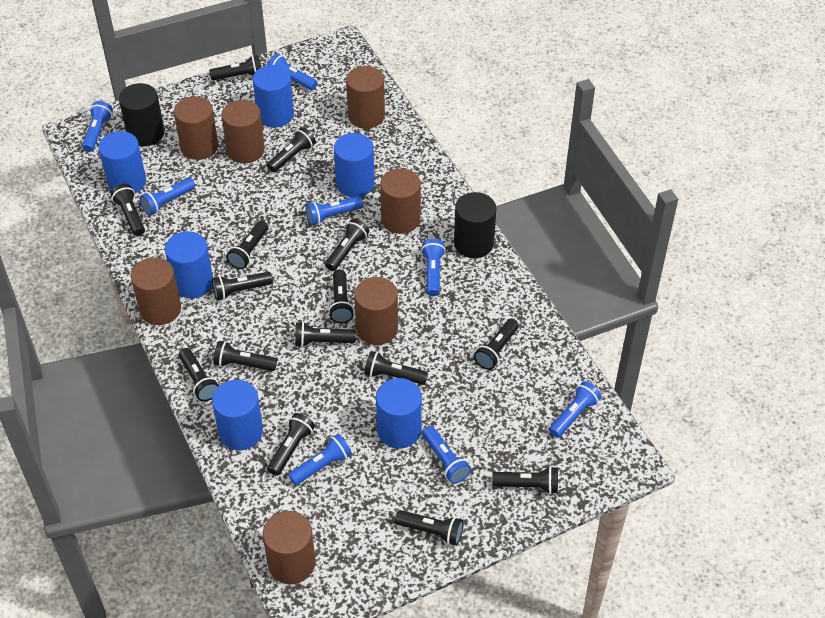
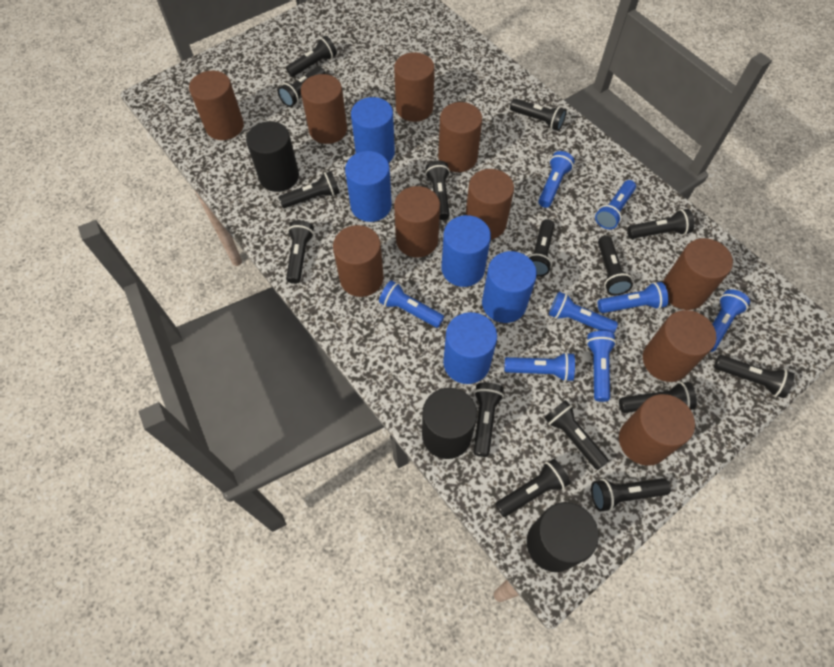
black cylinder: 2 -> 3
blue cylinder: 6 -> 5
brown cylinder: 7 -> 10

